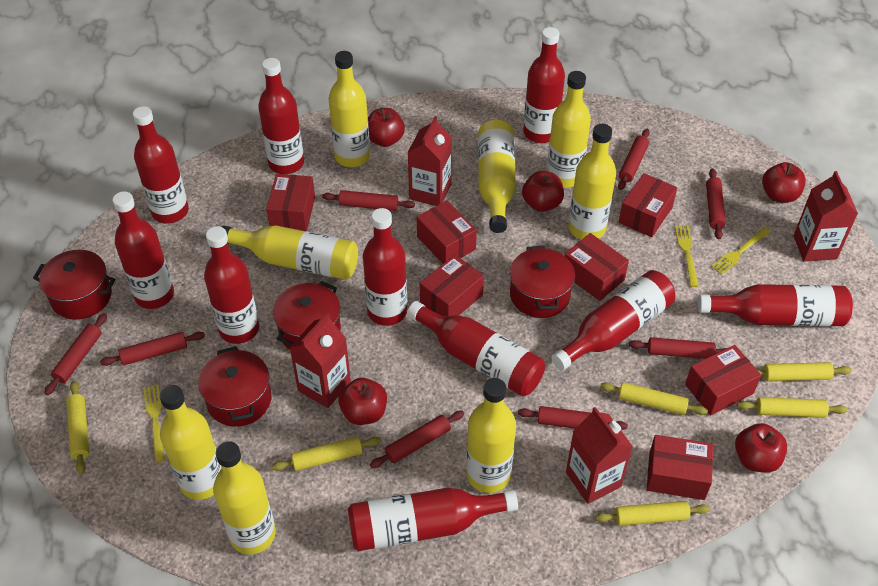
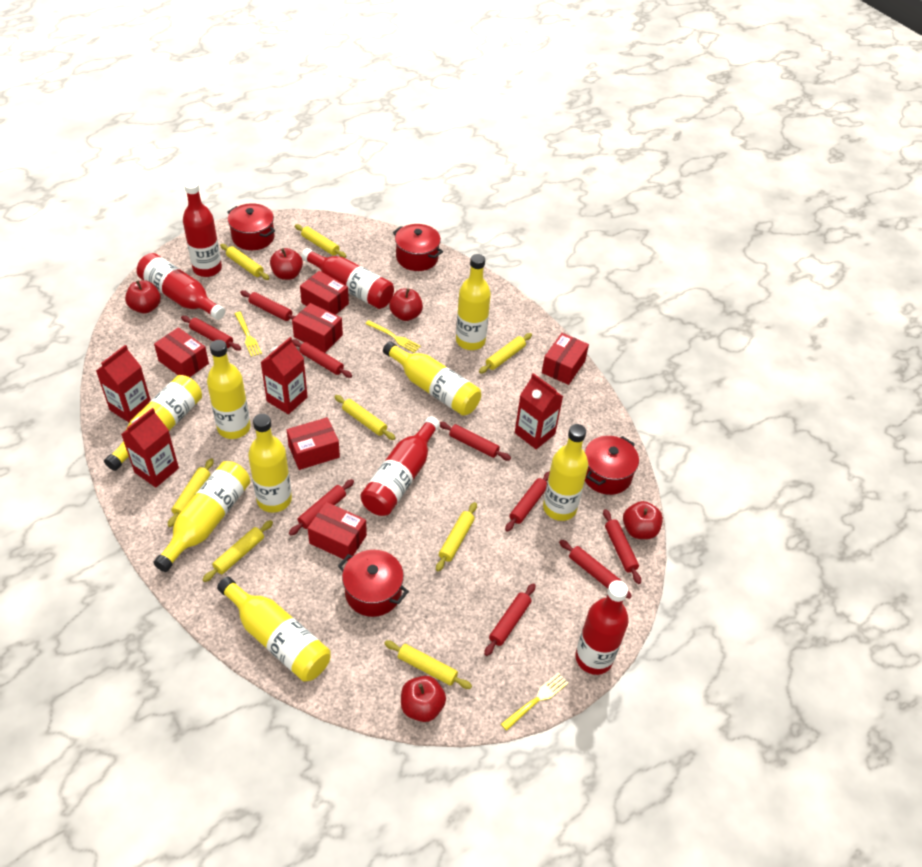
red bottle: 10 -> 5
red box: 7 -> 6
red rolling pin: 8 -> 9
yellow rolling pin: 6 -> 8

